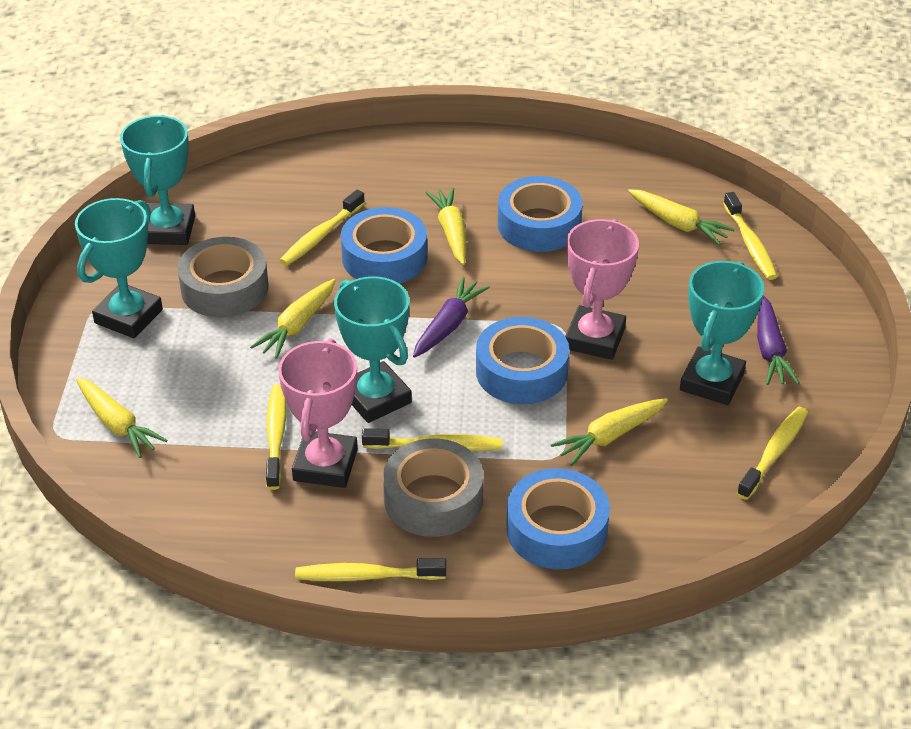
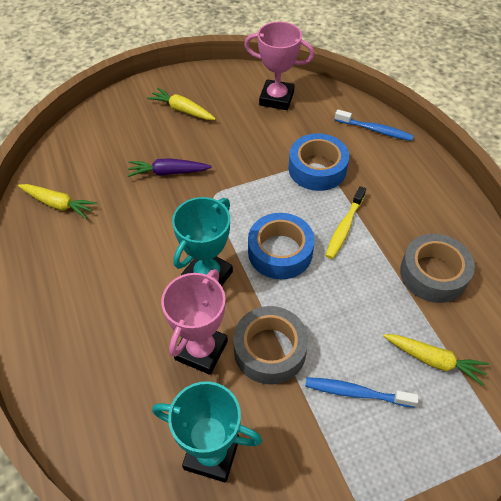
blue tape: 4 -> 2
blue toothbrush: 0 -> 2
purple carrot: 2 -> 1
turquoise trophy: 4 -> 2
yellow carrot: 5 -> 3
yellow toothbrush: 6 -> 1

